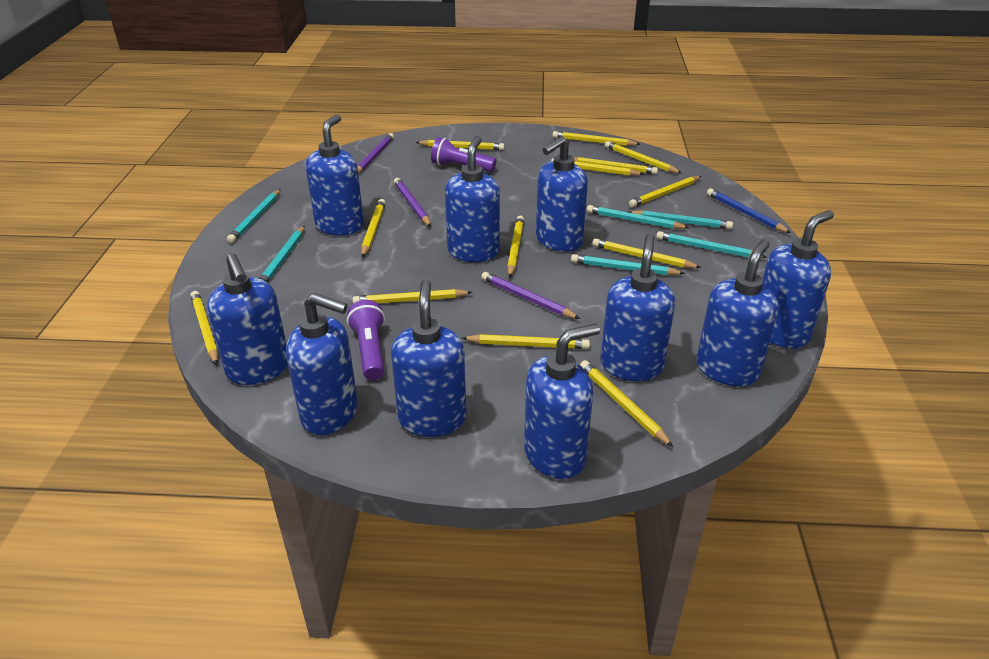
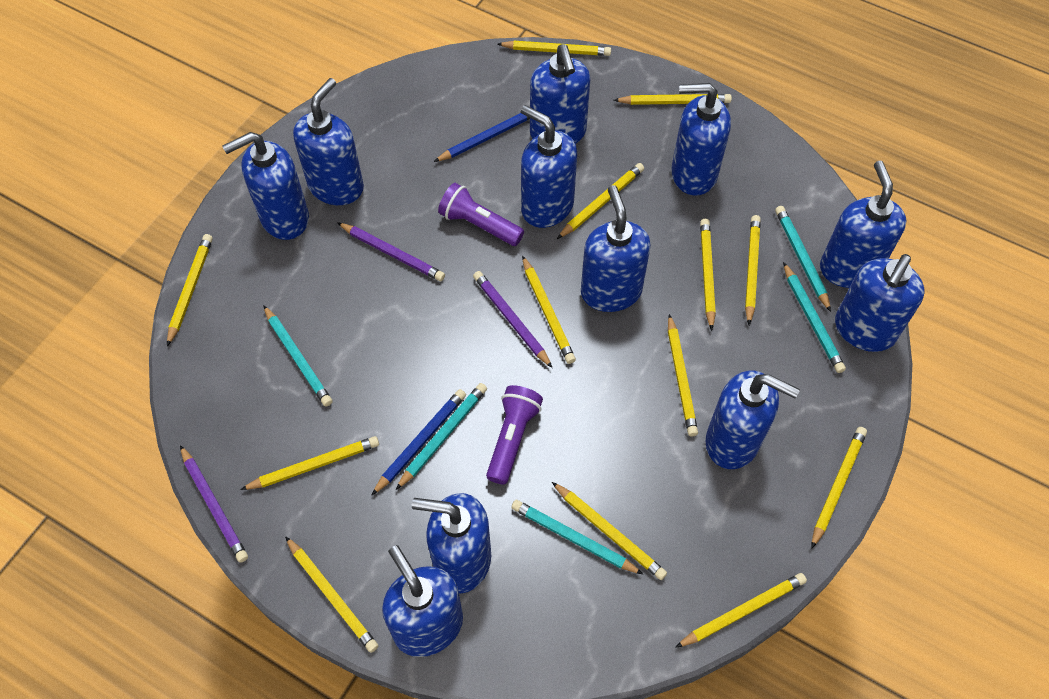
blue pencil: 1 -> 2
blue soap dispenser: 10 -> 11
turquoise pencil: 6 -> 5

